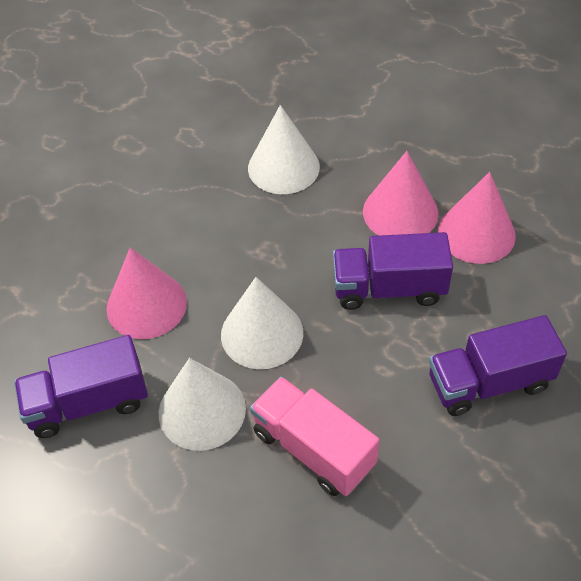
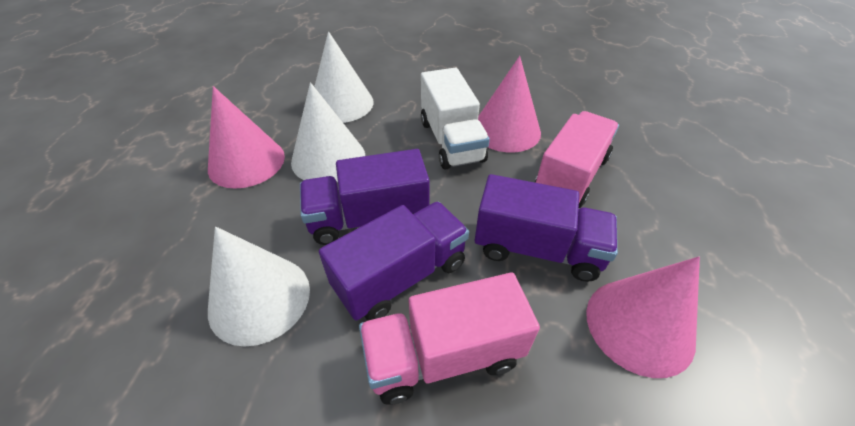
pink truck: 1 -> 2
white truck: 0 -> 1

